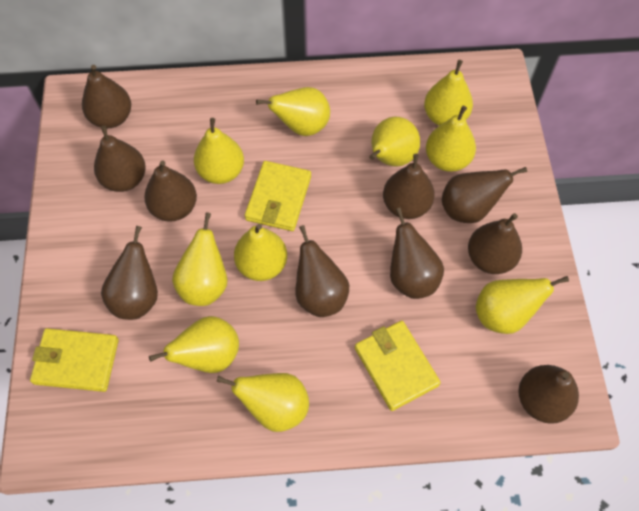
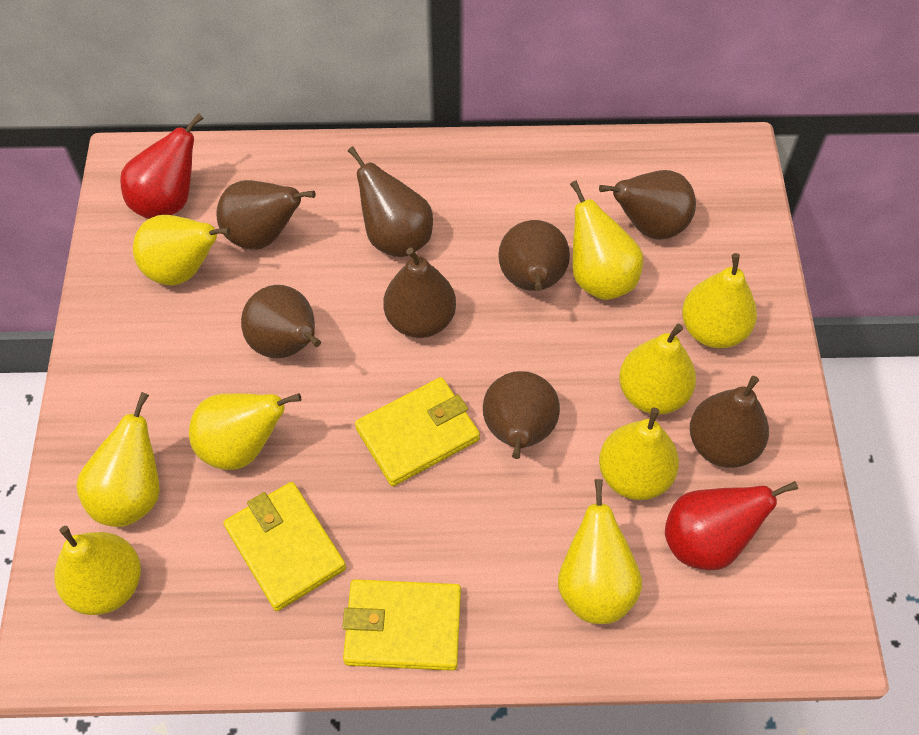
brown pear: 10 -> 8
red pear: 0 -> 2
yellow pear: 10 -> 9

